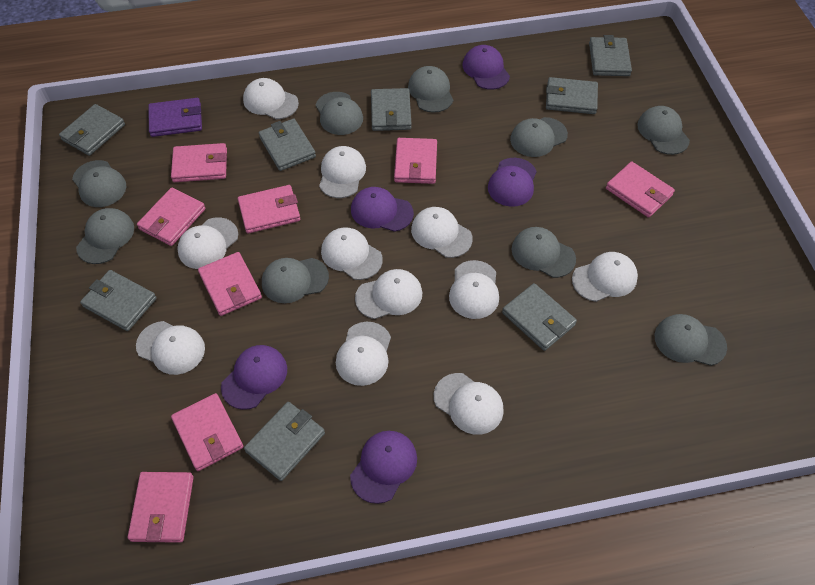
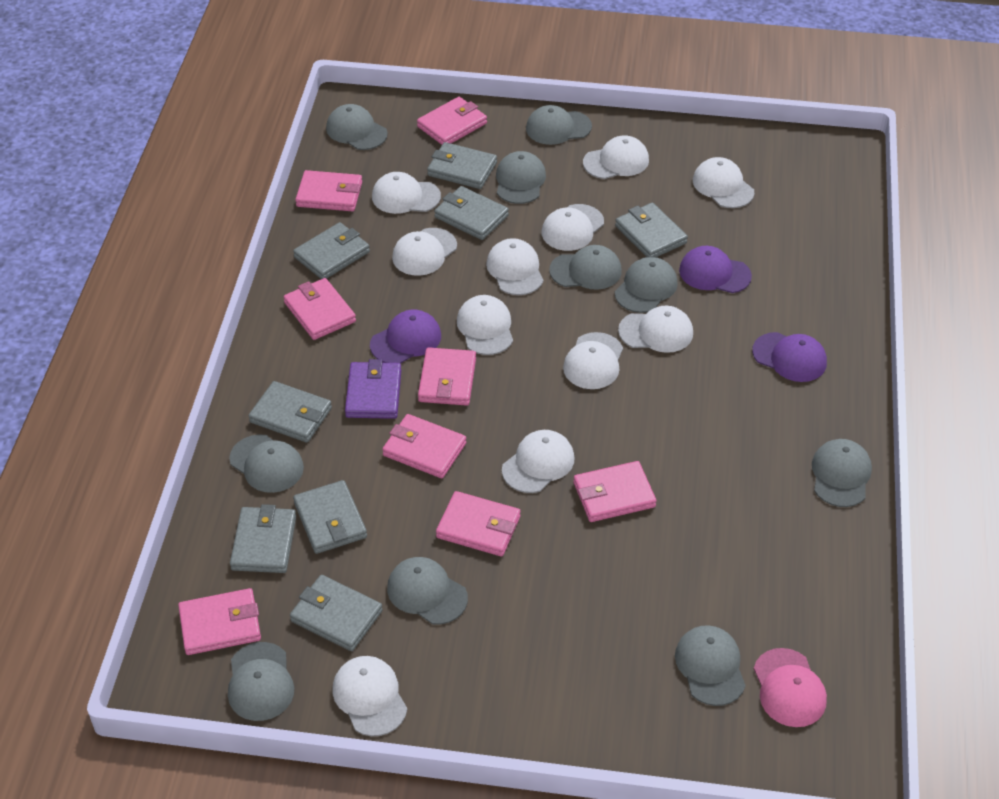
grey cap: 9 -> 10
pink cap: 0 -> 1
purple cap: 5 -> 3

